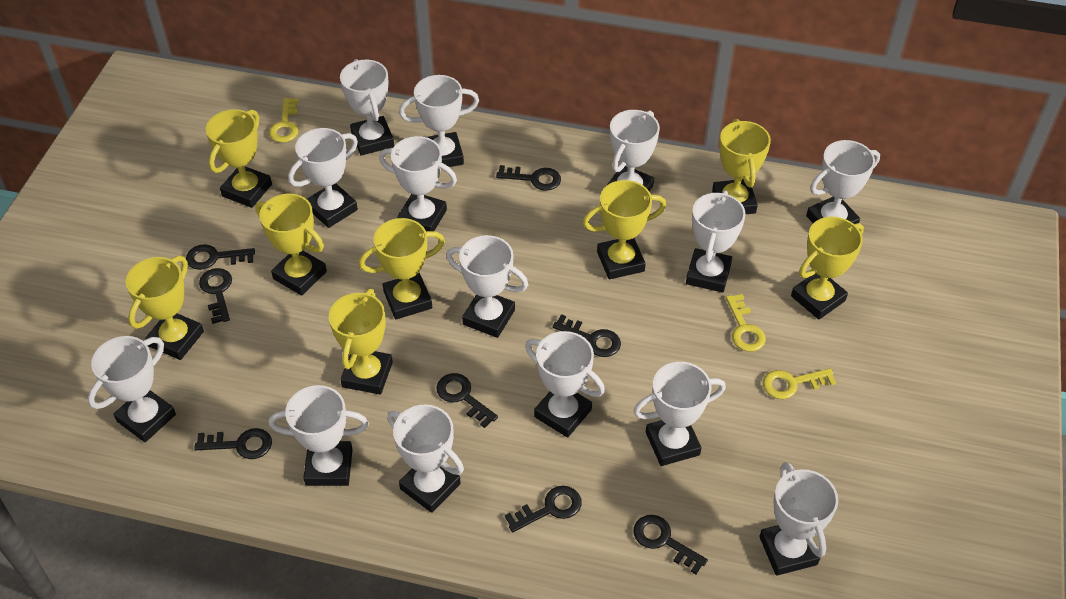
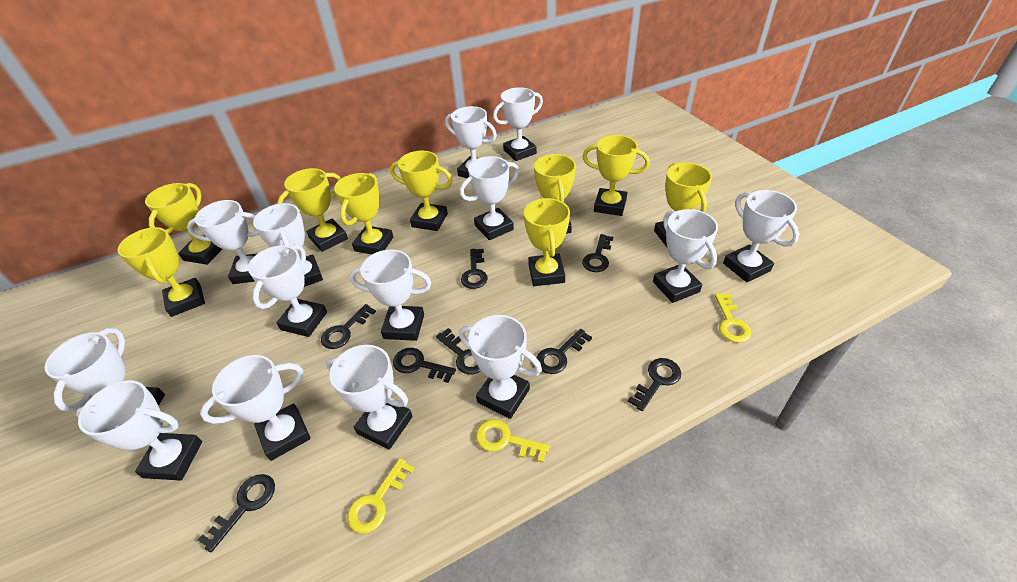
yellow trophy: 8 -> 9

